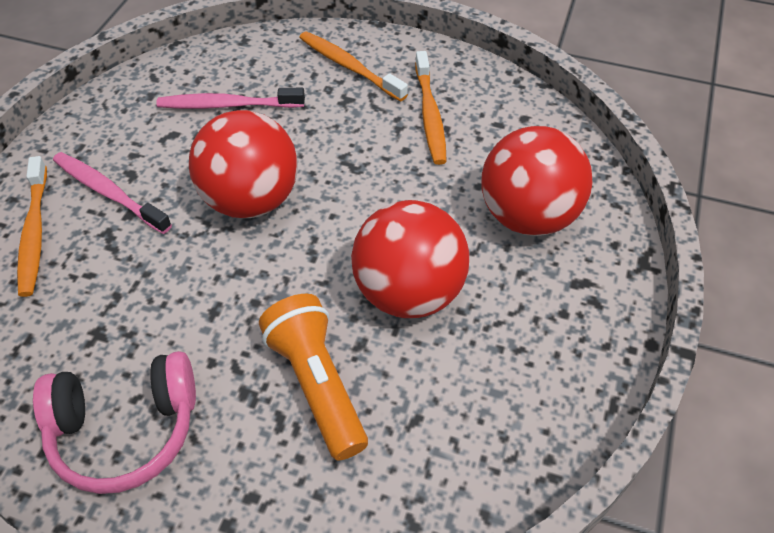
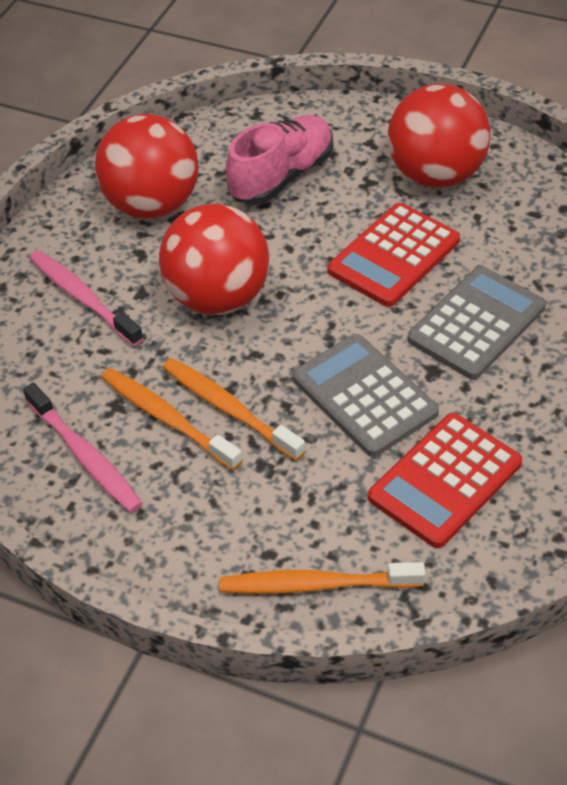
grey calculator: 0 -> 2
orange flashlight: 1 -> 0
pink headphones: 1 -> 0
pink shoe: 0 -> 1
red calculator: 0 -> 2

